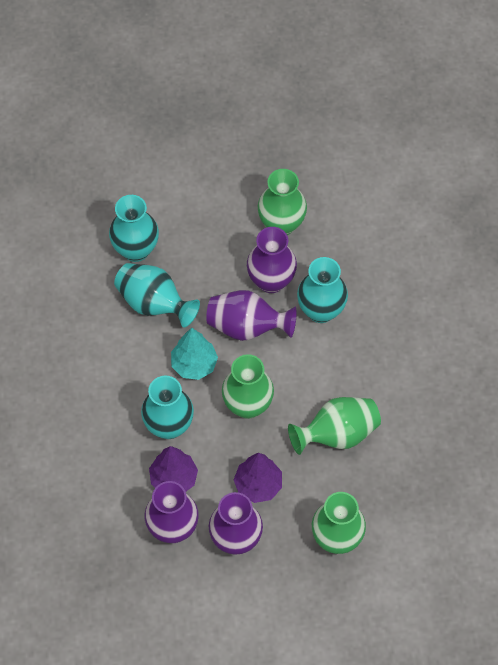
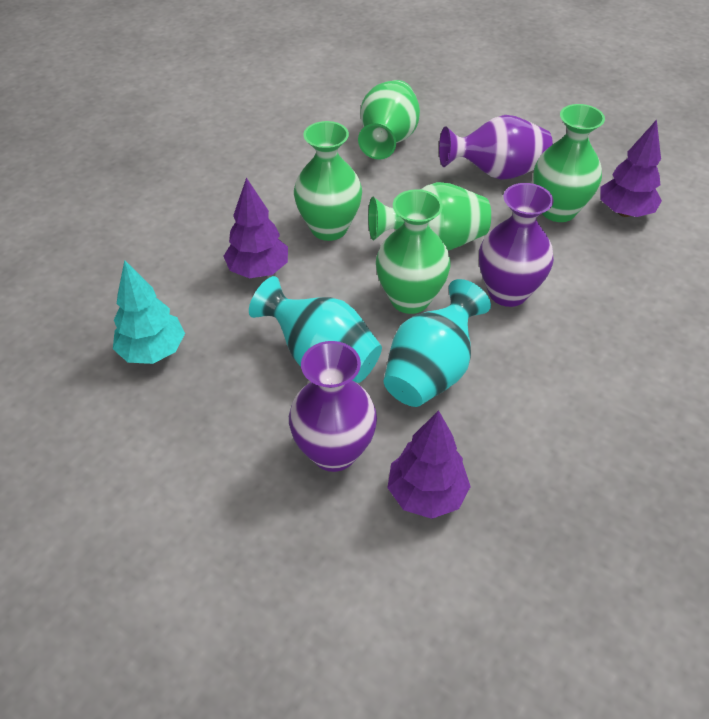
green vase: 4 -> 5
purple tree: 2 -> 3
purple vase: 4 -> 3
turquoise vase: 4 -> 2

